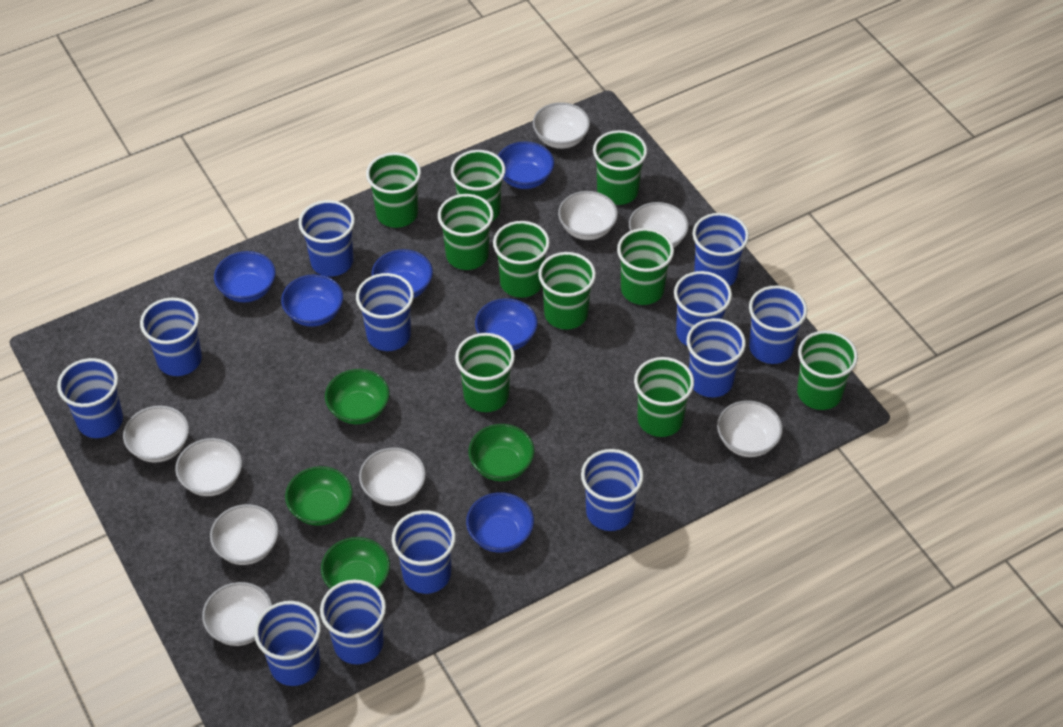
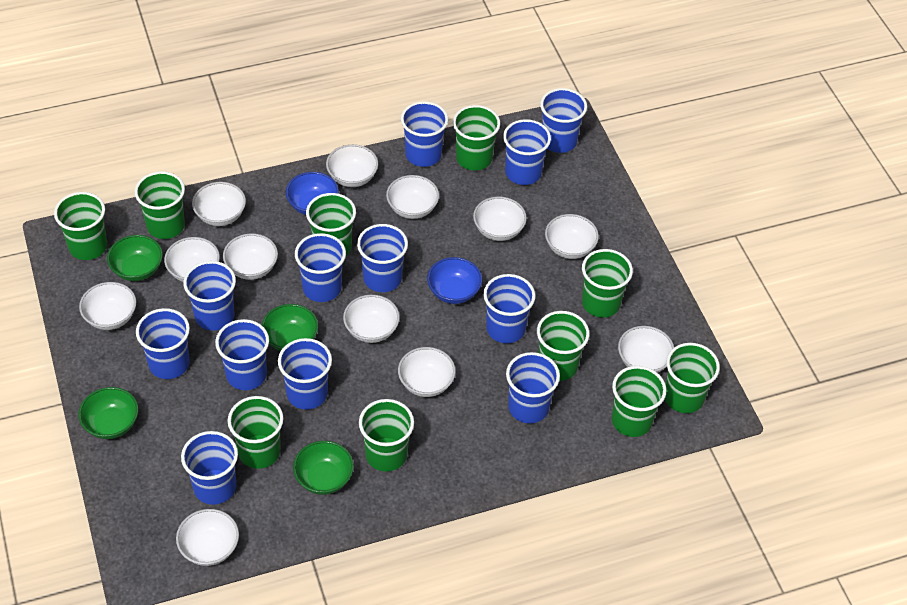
blue bowl: 6 -> 2
white bowl: 9 -> 12

